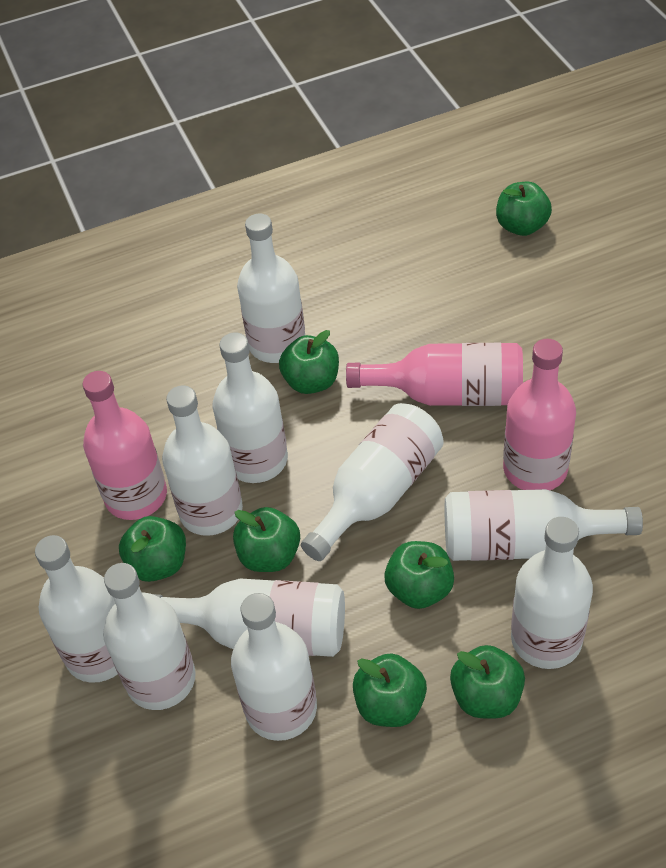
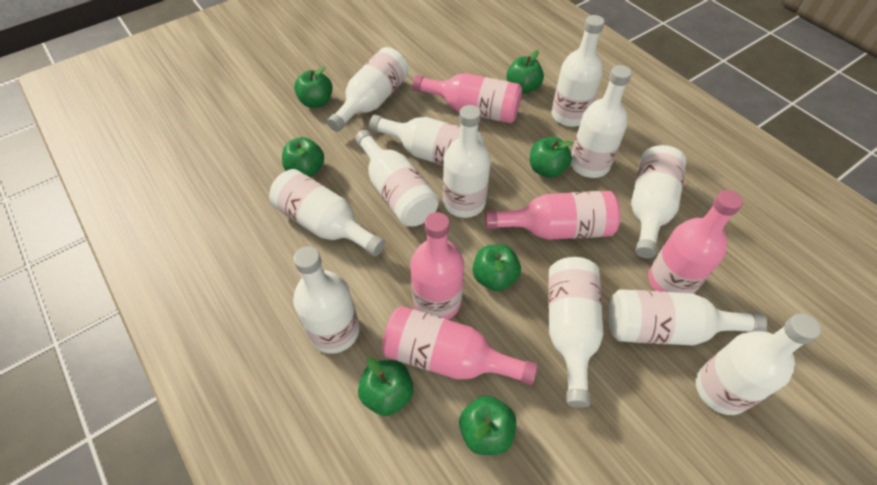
pink bottle: 3 -> 5
white bottle: 10 -> 12

